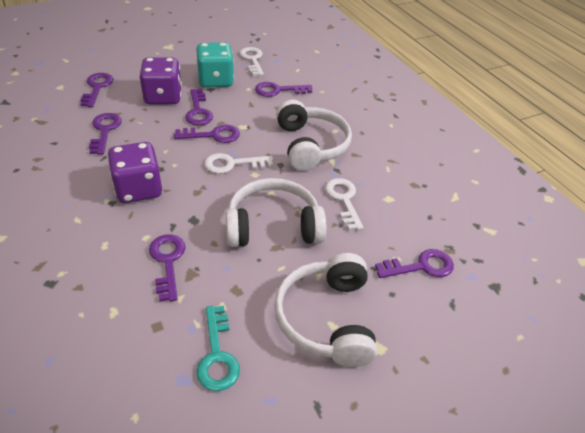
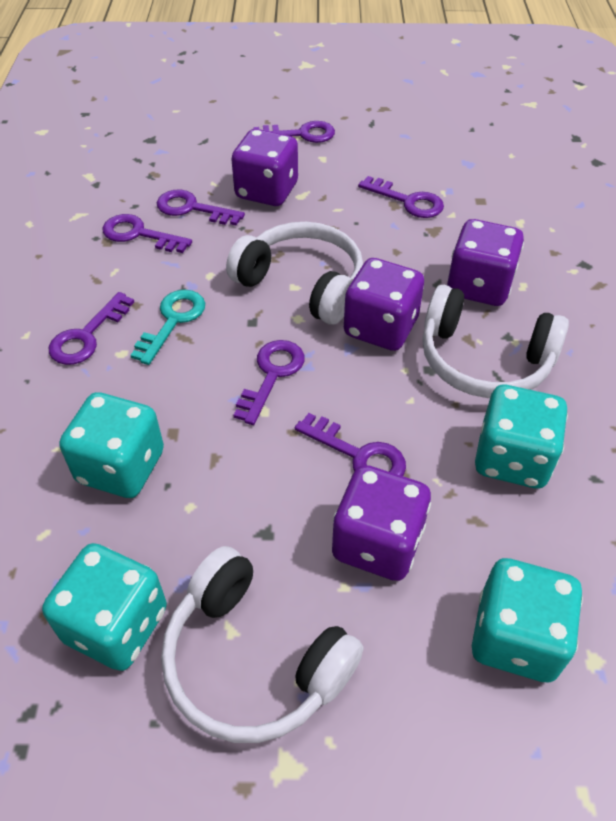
purple dice: 2 -> 4
turquoise dice: 1 -> 4
white key: 3 -> 0

